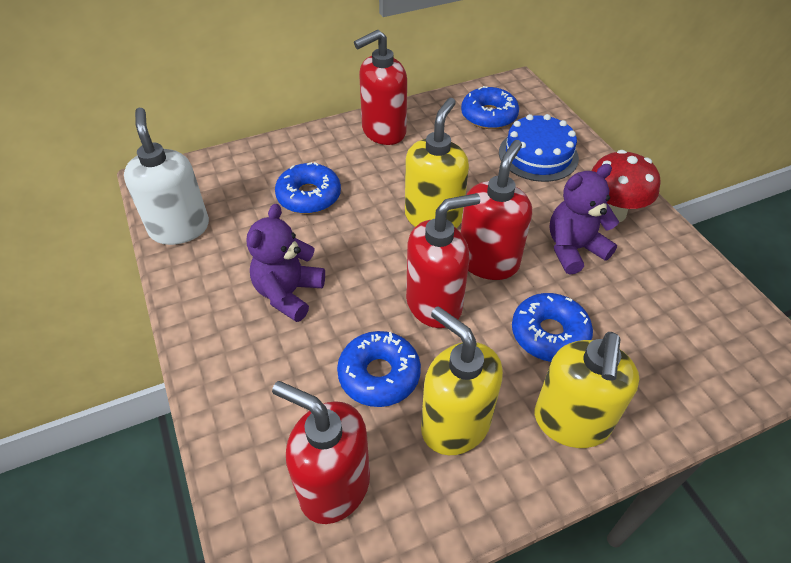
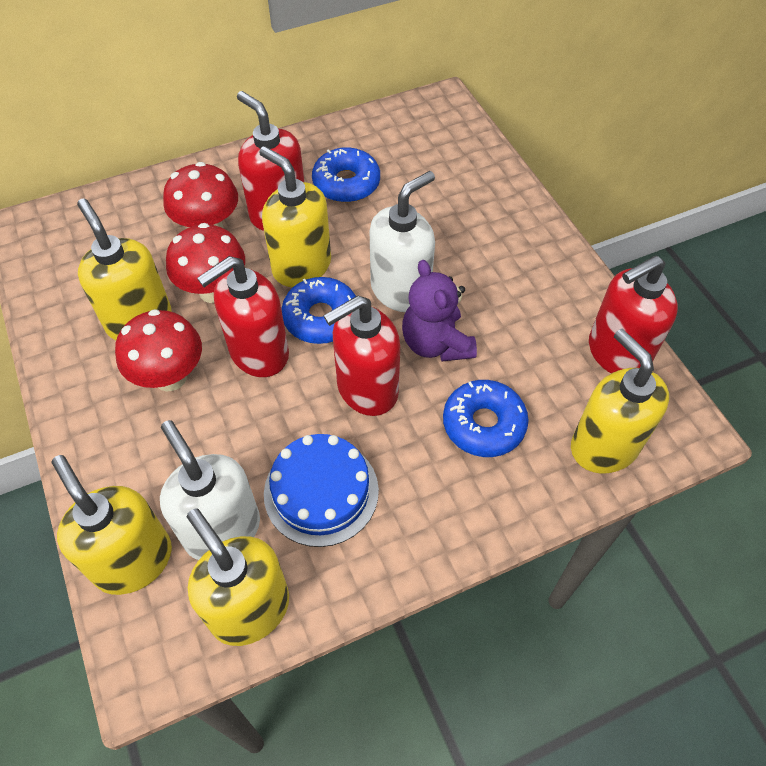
blue donut: 4 -> 3
purple teddy bear: 2 -> 1
red mushroom: 1 -> 3
white soap dispenser: 1 -> 2
yellow soap dispenser: 3 -> 5

